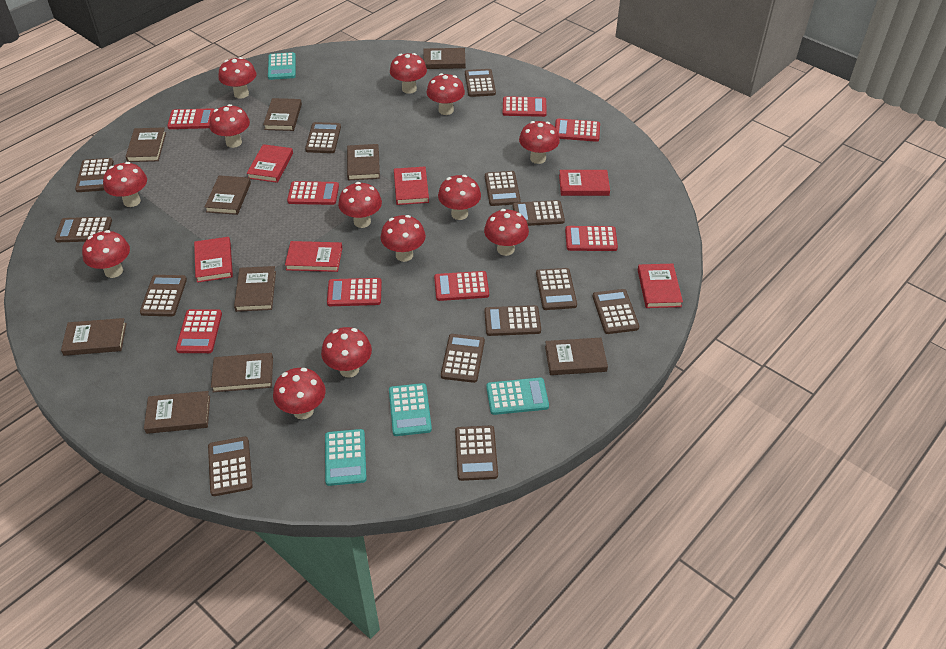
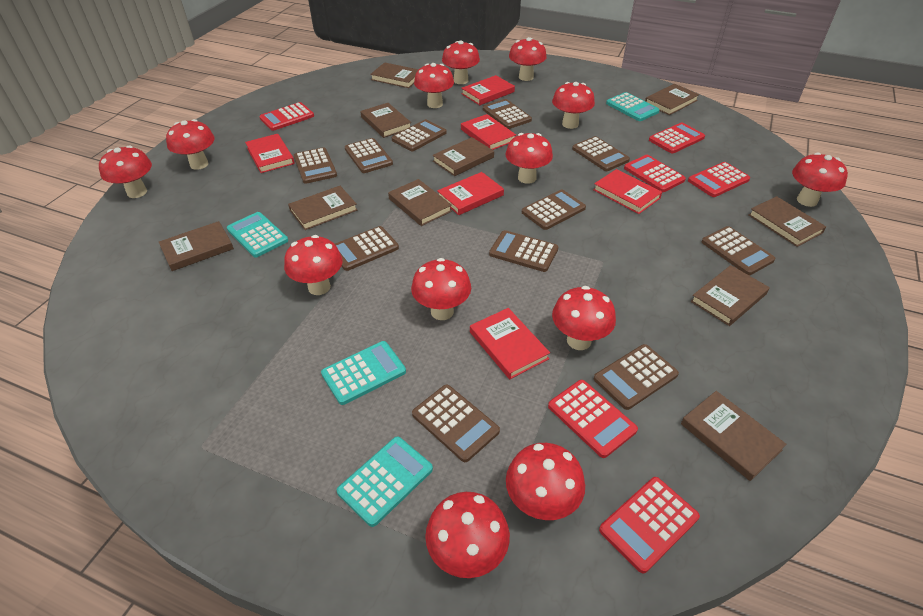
brown calculator: 13 -> 11
red calculator: 8 -> 6

